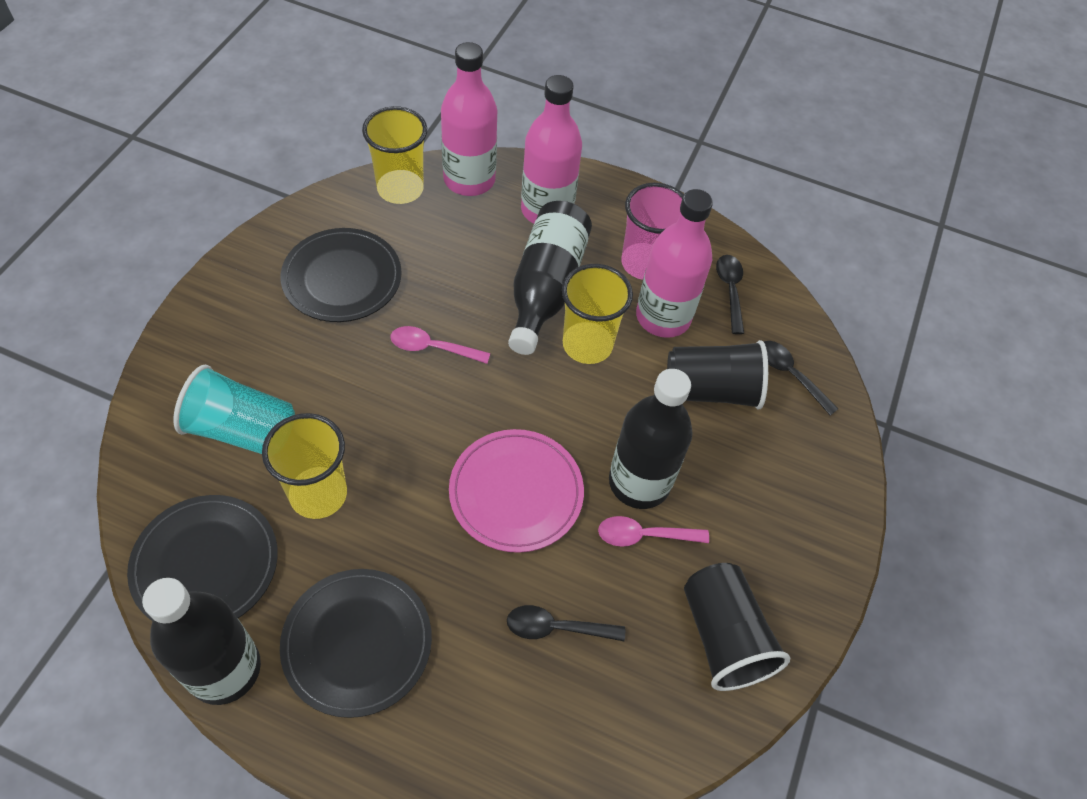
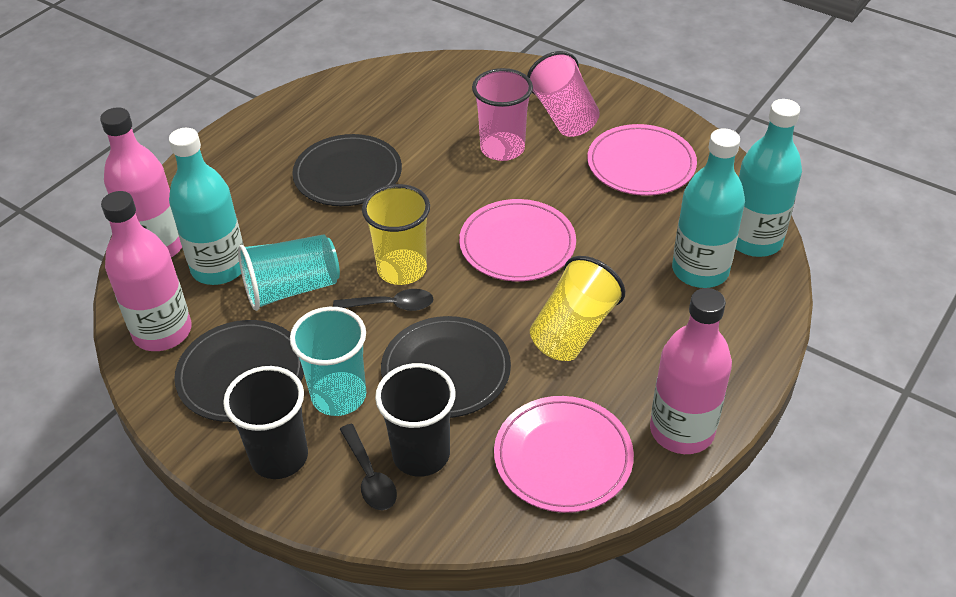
black bottle: 3 -> 0
black spoon: 3 -> 2
pink cup: 1 -> 2
pink plate: 1 -> 3
pink spoon: 2 -> 0
turquoise bottle: 0 -> 3
turquoise cup: 1 -> 2
yellow cup: 3 -> 2

